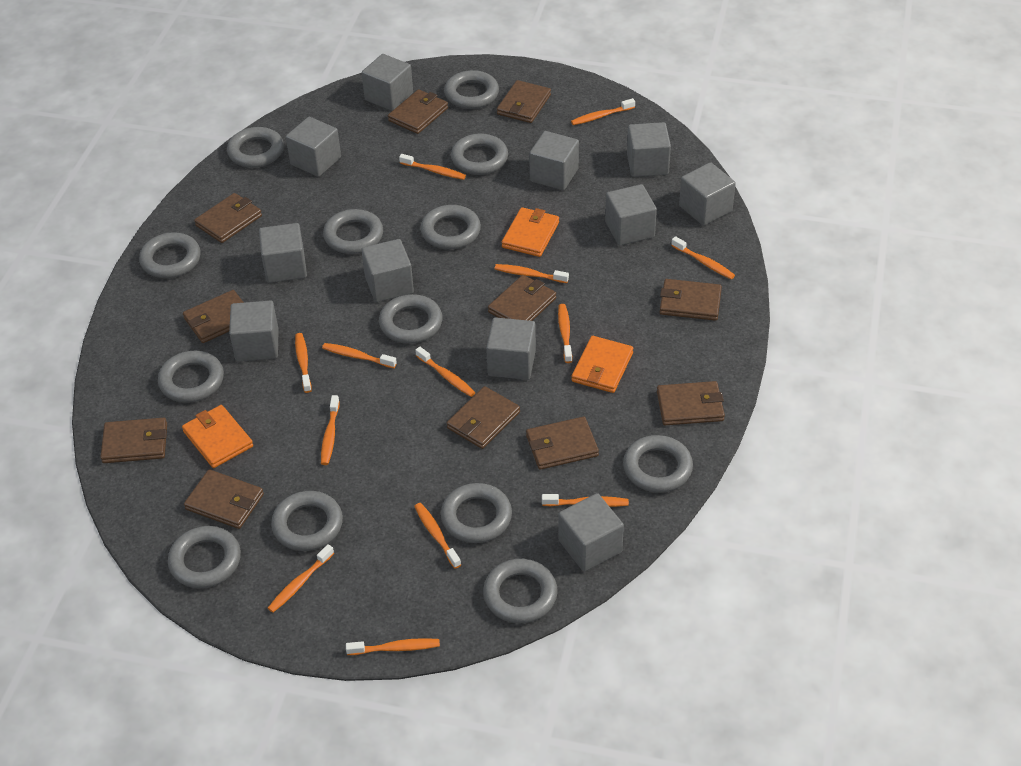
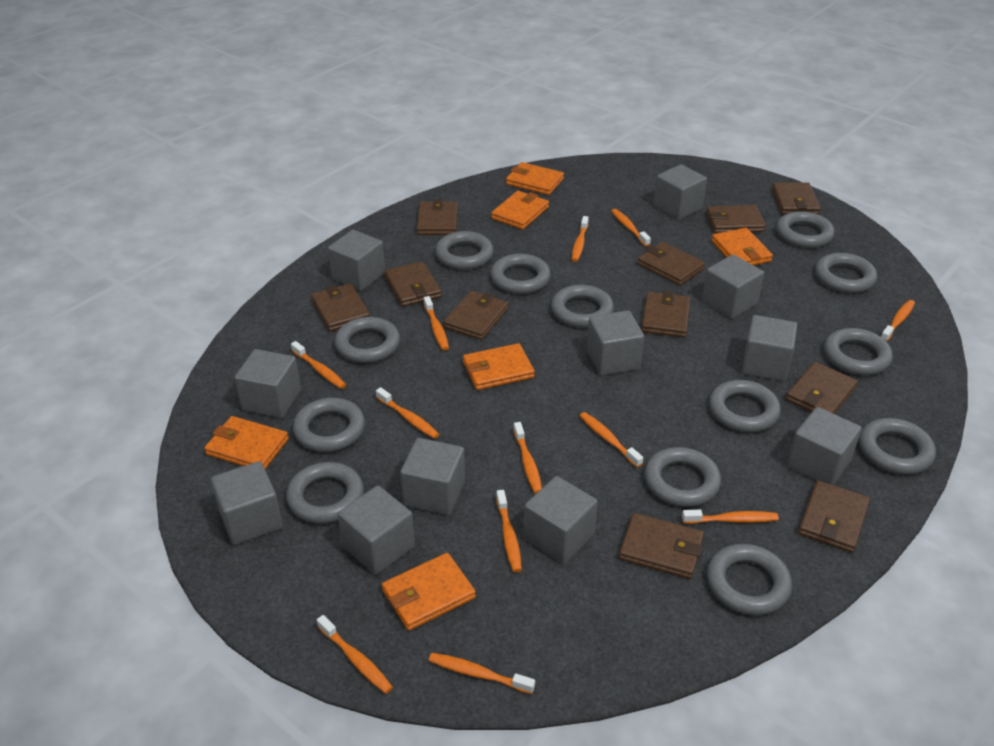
orange toothbrush: 13 -> 12
orange wallet: 3 -> 6

